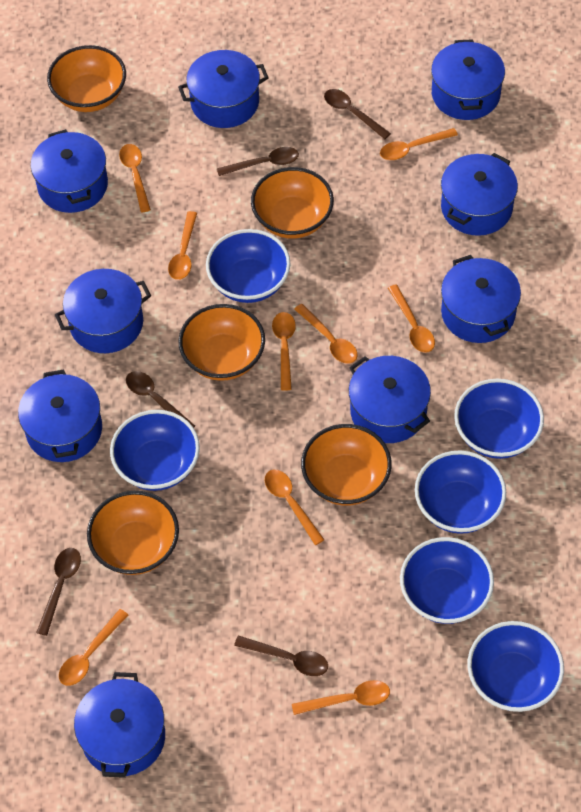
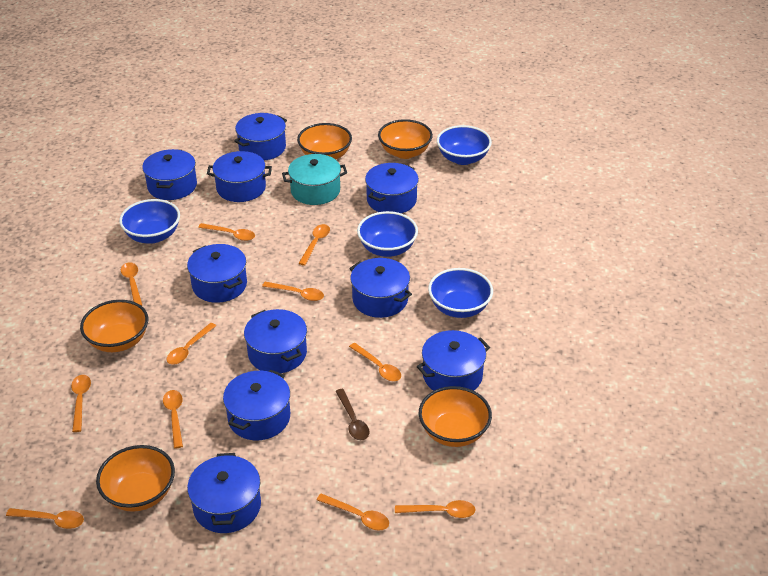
blue bowl: 6 -> 4
blue pot: 9 -> 10
brown spoon: 5 -> 1
orange spoon: 9 -> 11
turquoise pot: 0 -> 1

